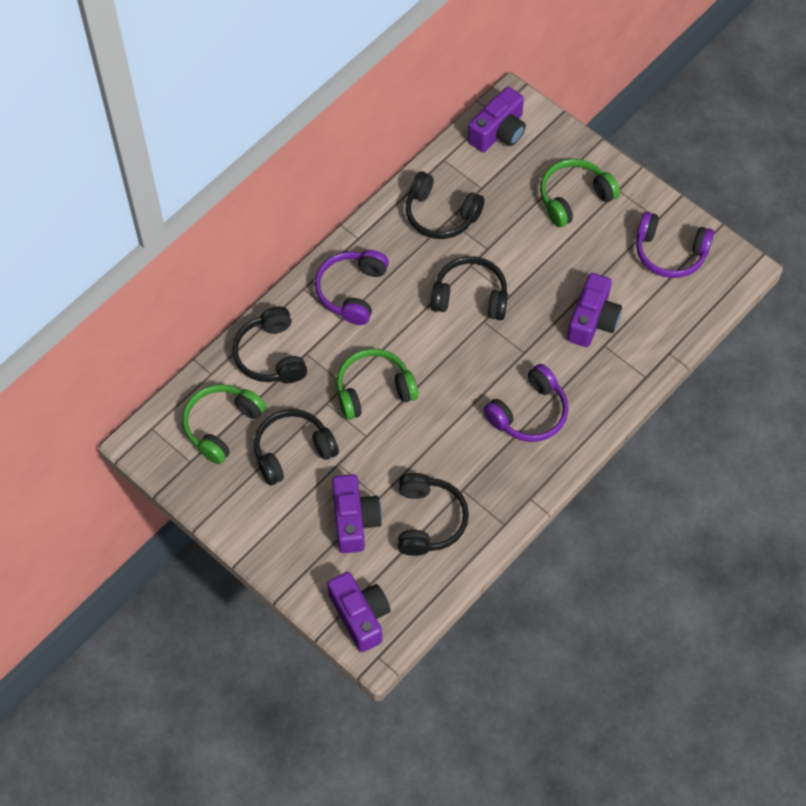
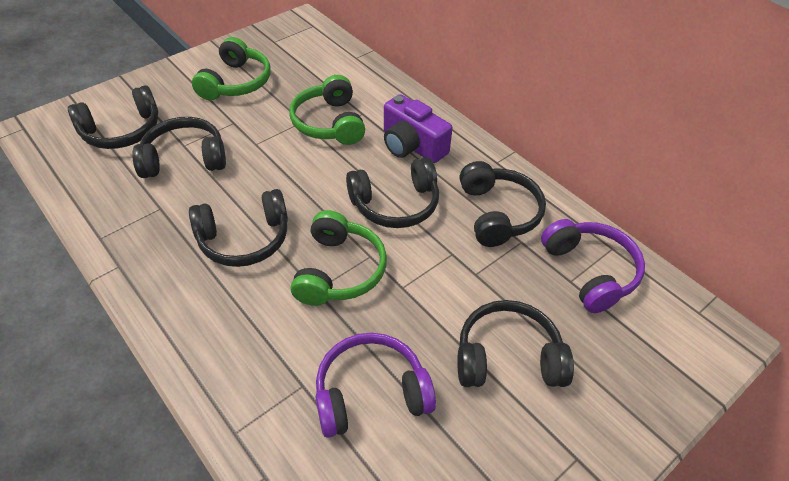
black headphones: 5 -> 6
purple camera: 4 -> 1
purple headphones: 3 -> 2

